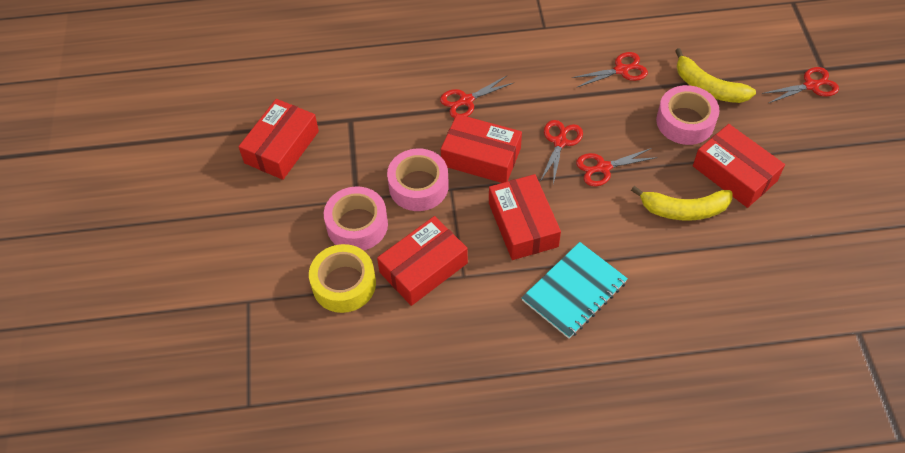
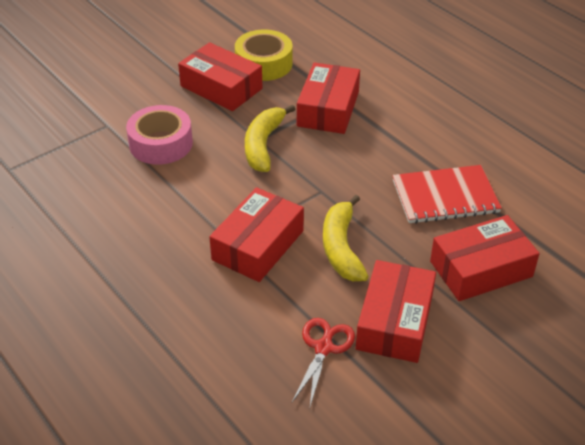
pink tape: 3 -> 1
red notebook: 0 -> 1
red scissors: 5 -> 1
turquoise notebook: 1 -> 0

